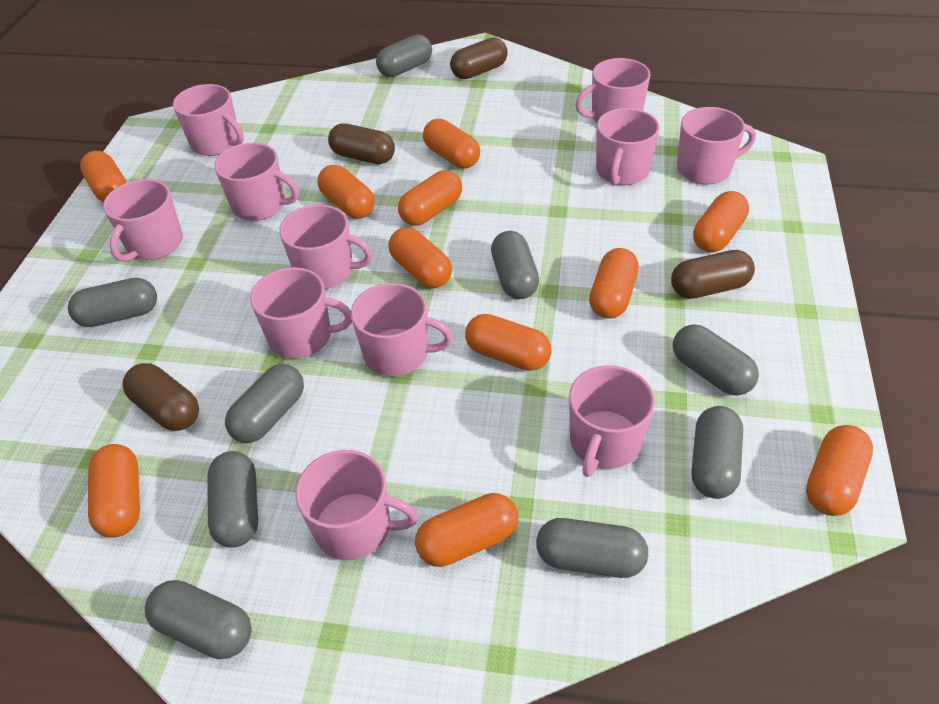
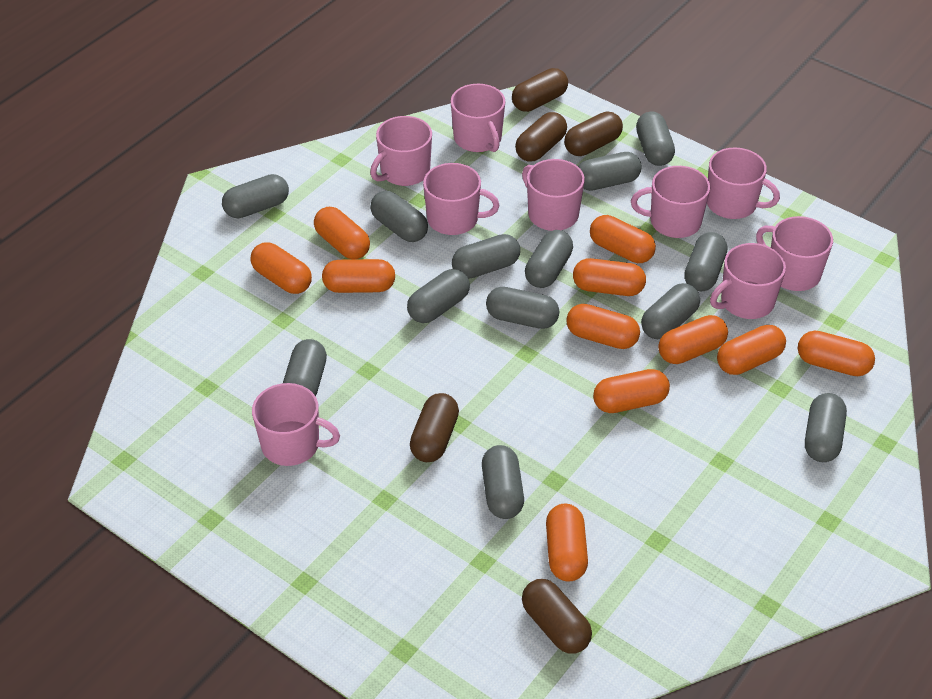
brown capsule: 4 -> 5
grey capsule: 9 -> 13
pink mug: 11 -> 9

